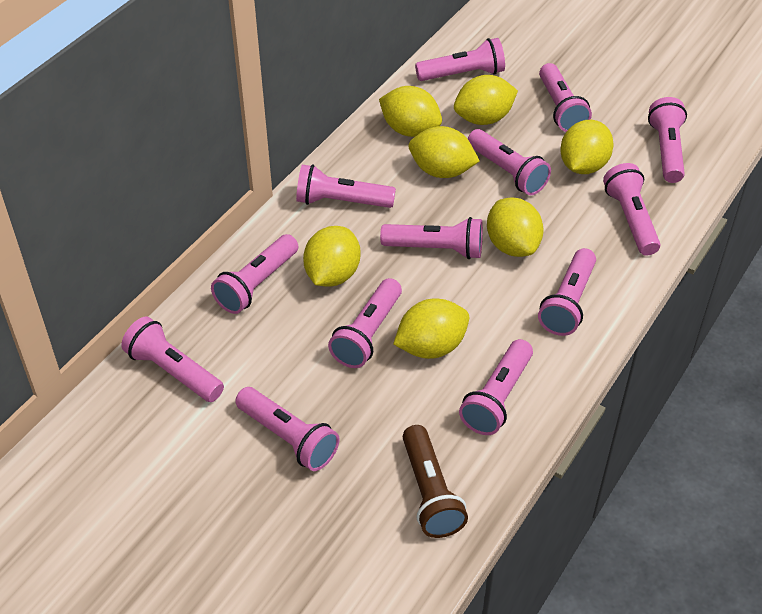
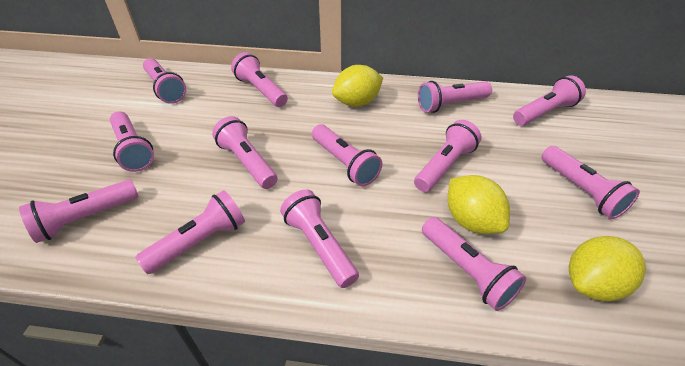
brown flashlight: 1 -> 0
yellow lemon: 7 -> 3

